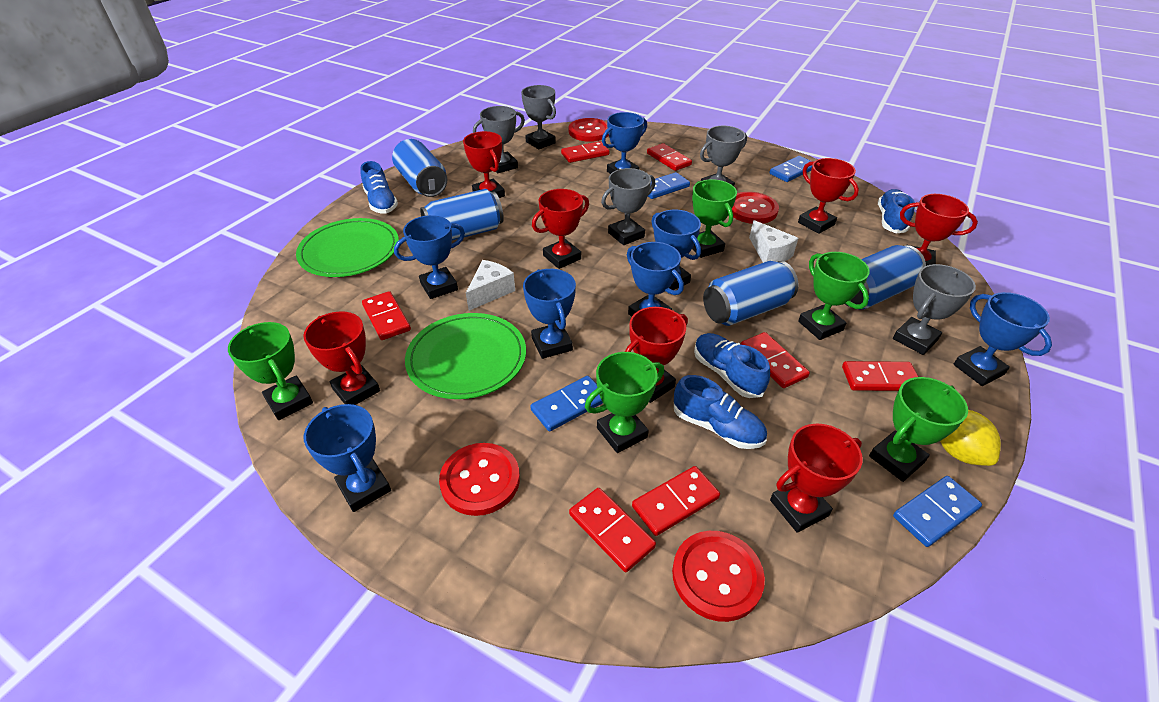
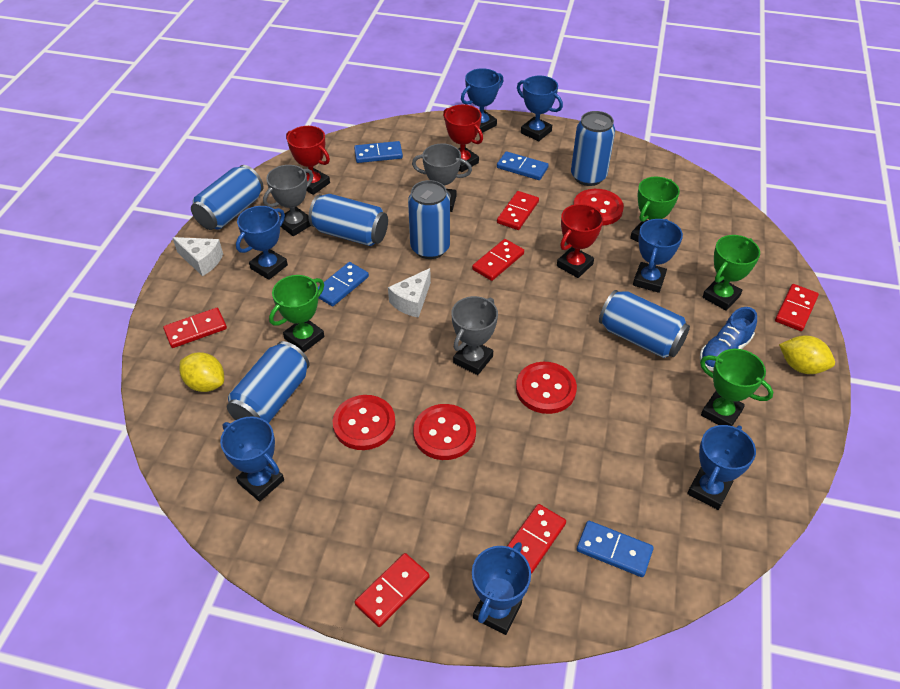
blue can: 4 -> 6
blue shoe: 4 -> 1
green plate: 2 -> 0
green trophy: 5 -> 4
grey trophy: 5 -> 3
red domino: 7 -> 6
red trophy: 7 -> 3
yellow lemon: 1 -> 2

